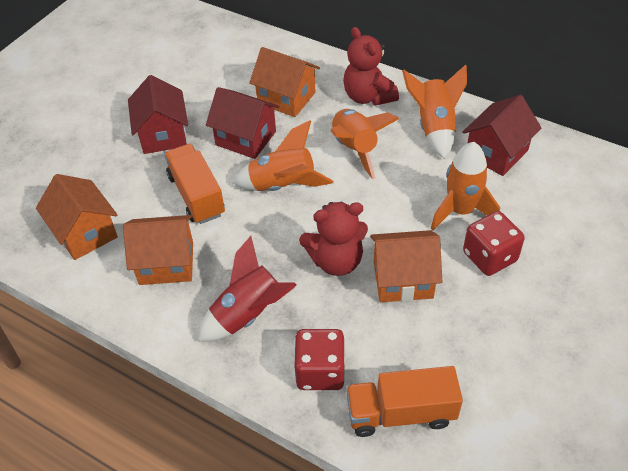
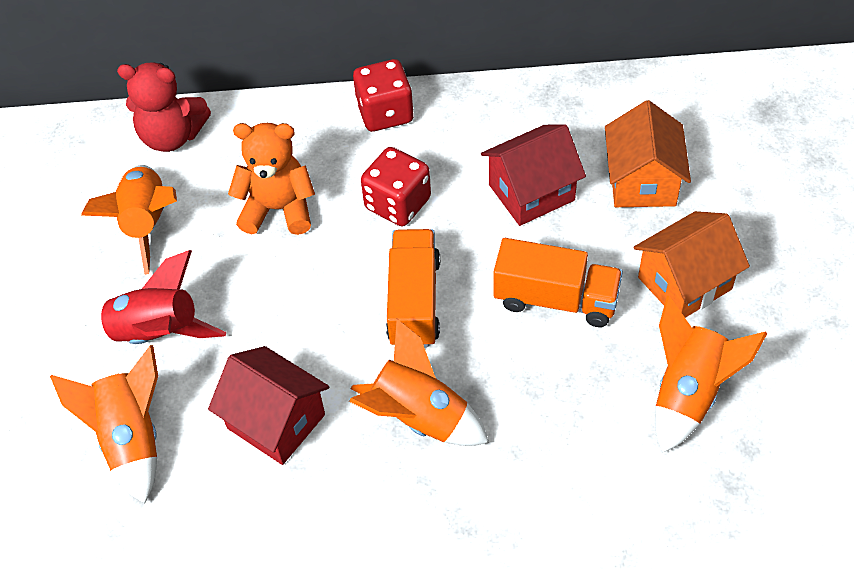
orange house: 4 -> 2
orange teddy bear: 0 -> 1
red house: 3 -> 2
red teddy bear: 2 -> 1

